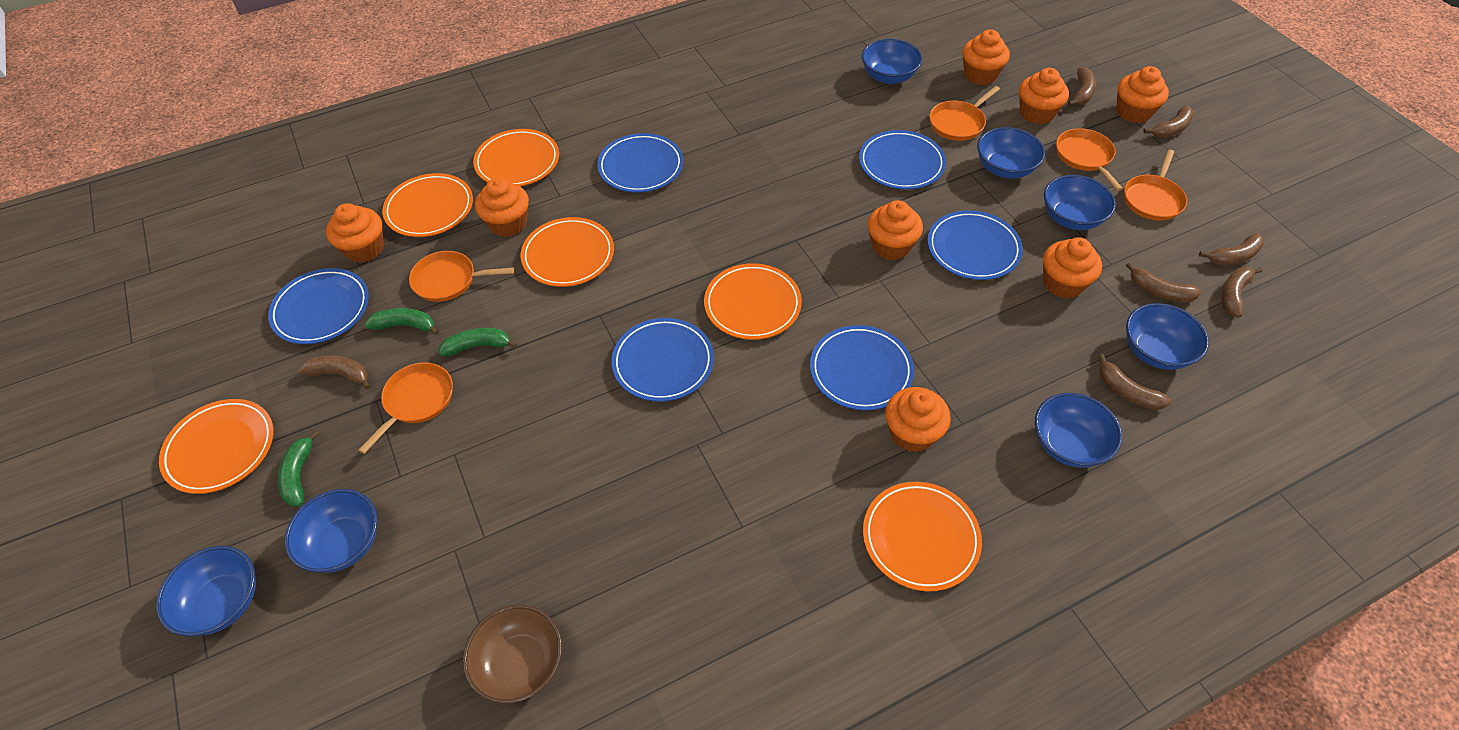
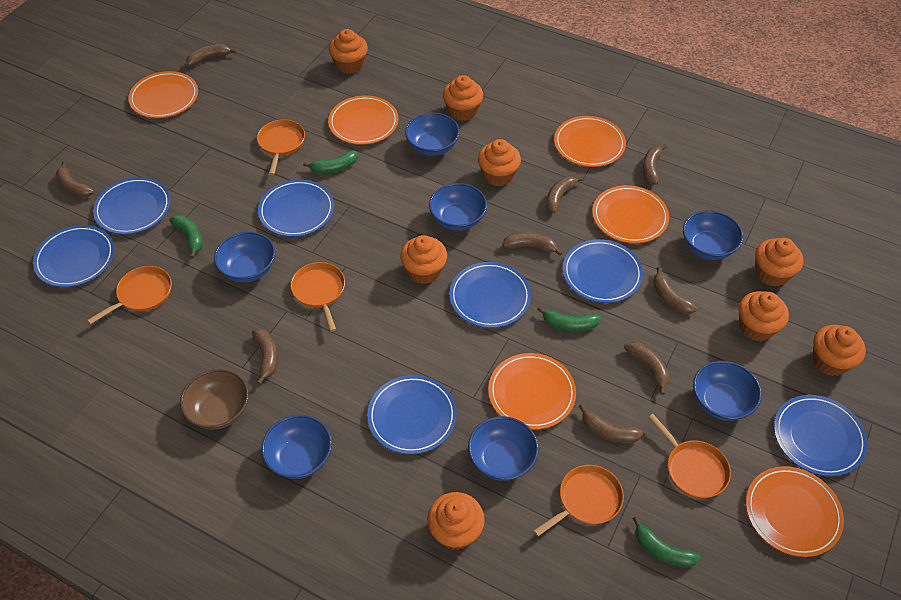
blue plate: 6 -> 7
brown banana: 7 -> 9
green banana: 3 -> 4

